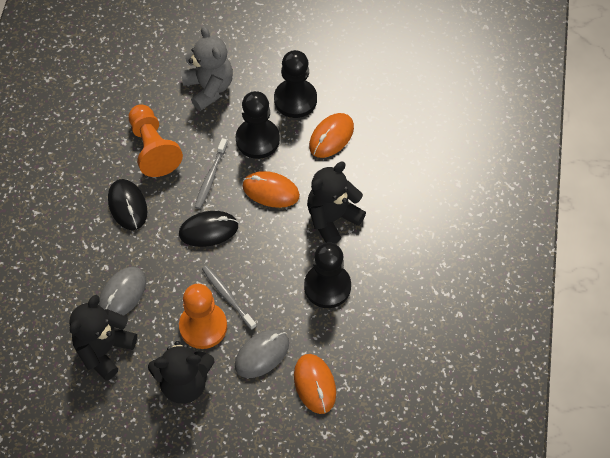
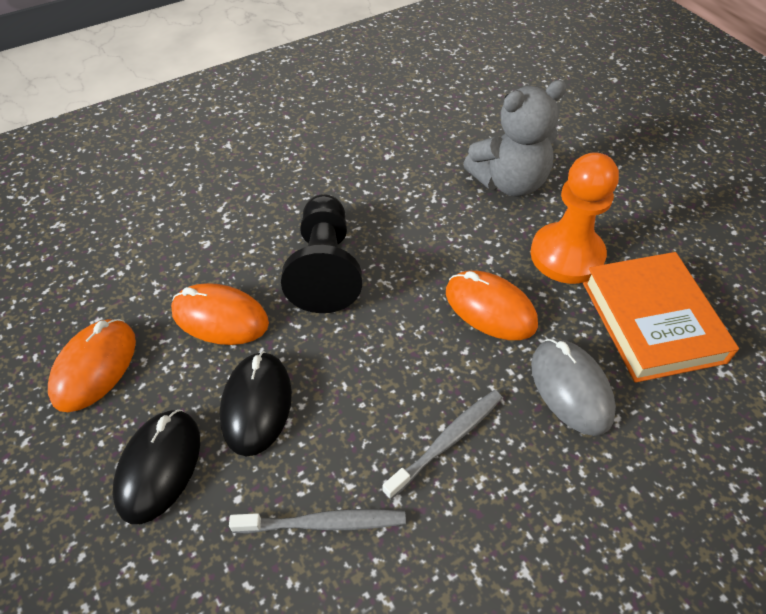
black pawn: 3 -> 1
black teddy bear: 3 -> 0
grey mouse: 2 -> 1
orange book: 0 -> 1
orange pawn: 2 -> 1

